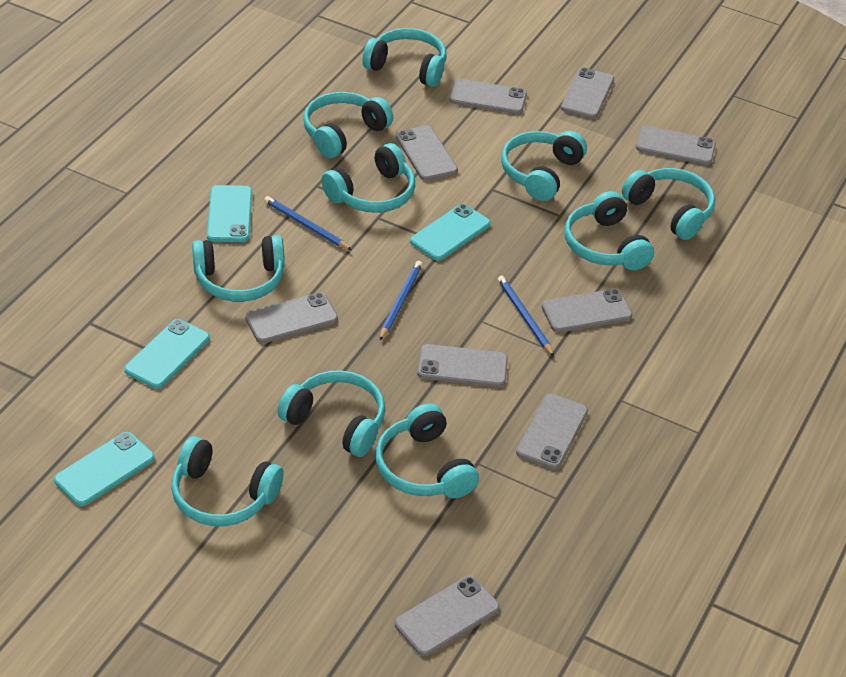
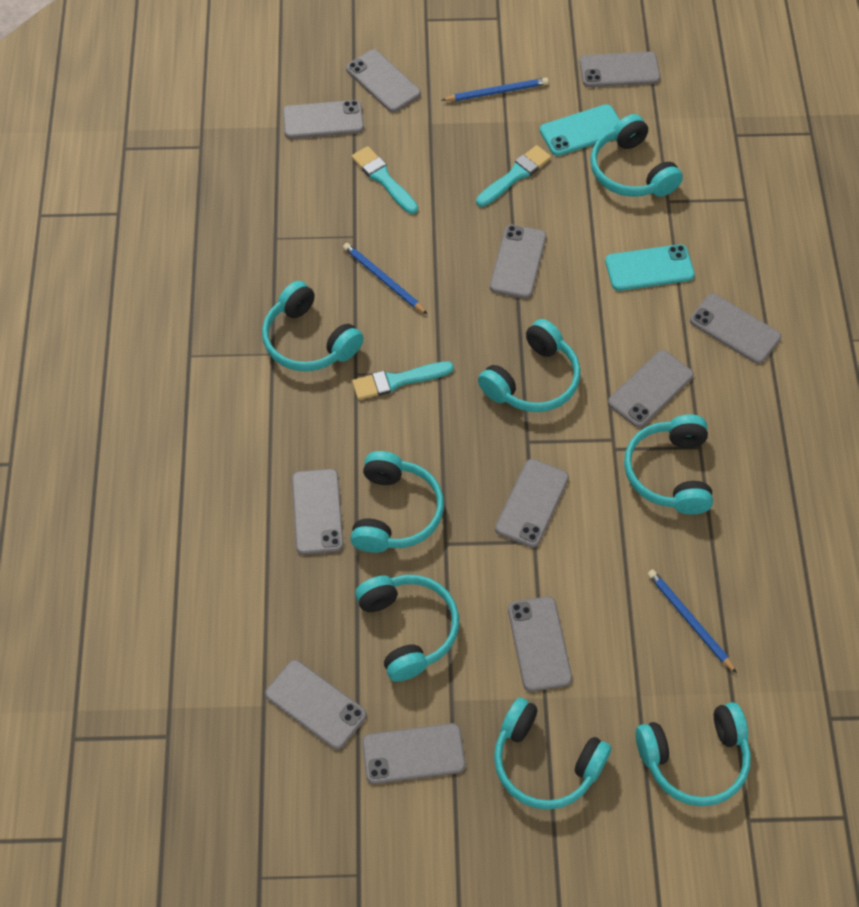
grey phone: 9 -> 11
turquoise brush: 0 -> 3
turquoise headphones: 10 -> 8
turquoise phone: 4 -> 2

